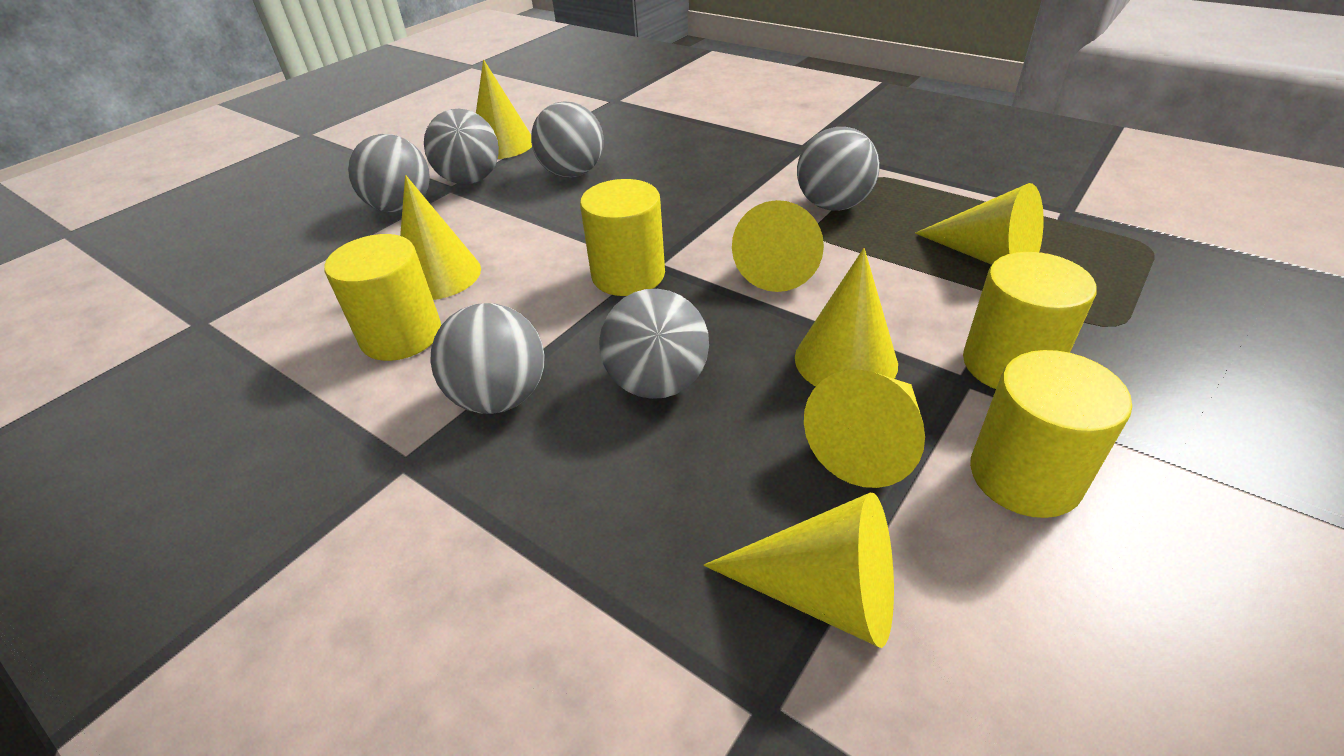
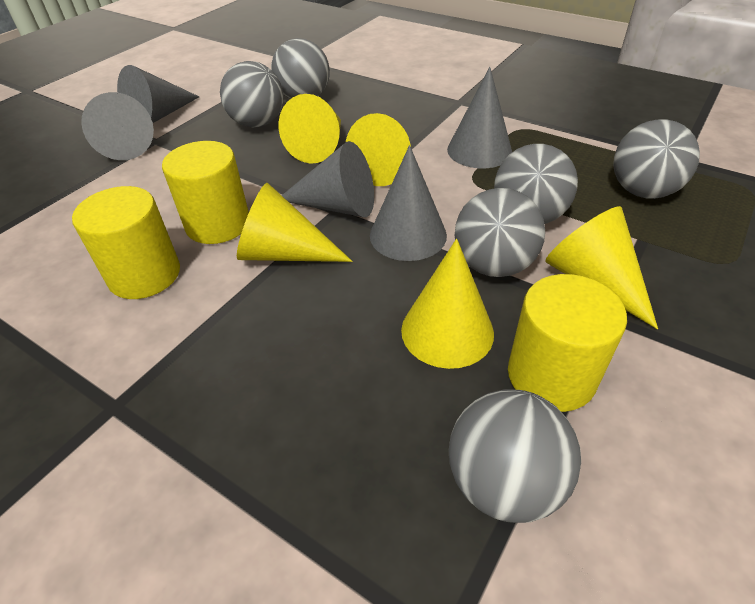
grey cone: 0 -> 5
yellow cone: 7 -> 5
yellow cylinder: 4 -> 3

